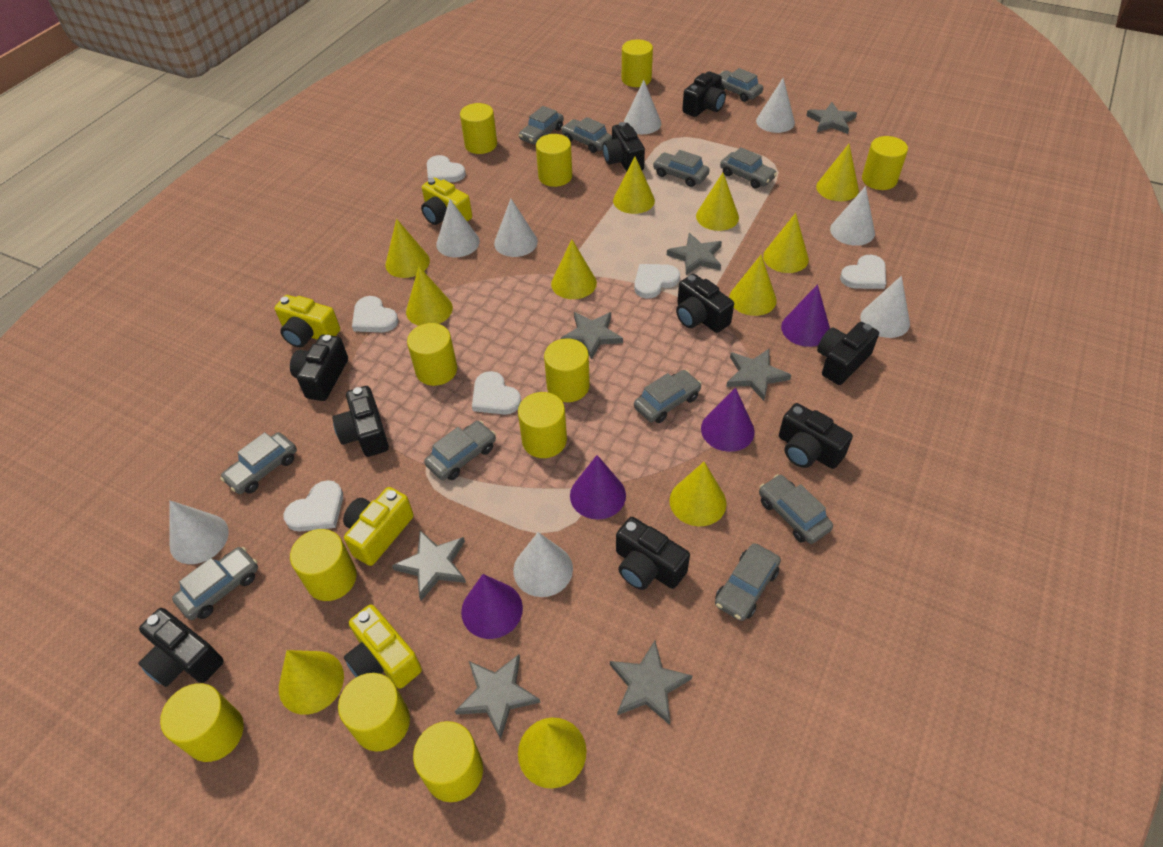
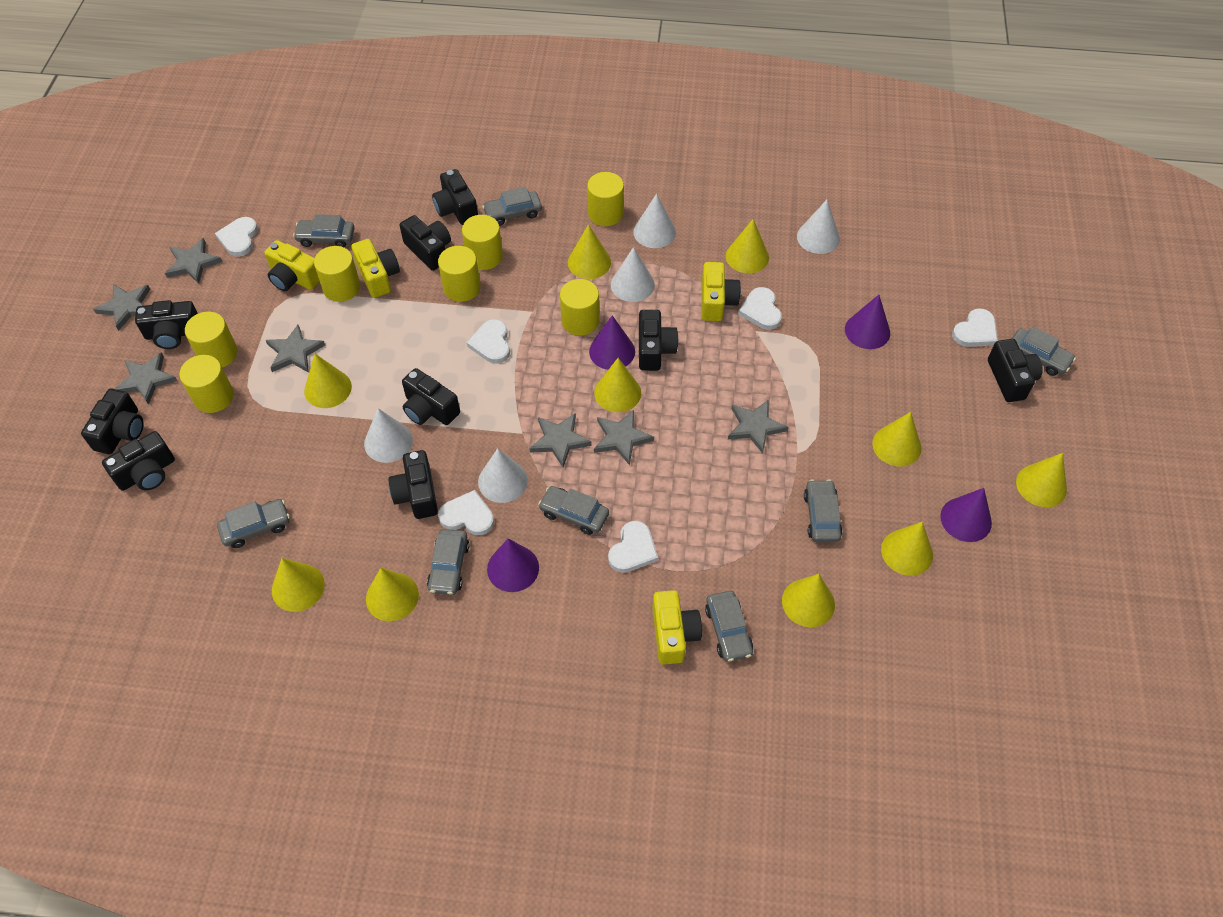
grey car: 11 -> 8
white cone: 8 -> 5
yellow cone: 11 -> 10
yellow cylinder: 11 -> 7

